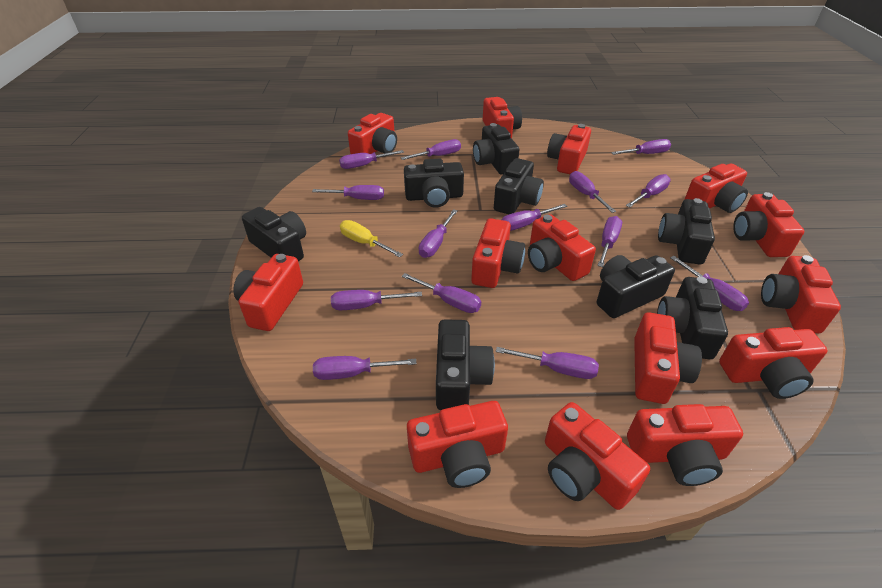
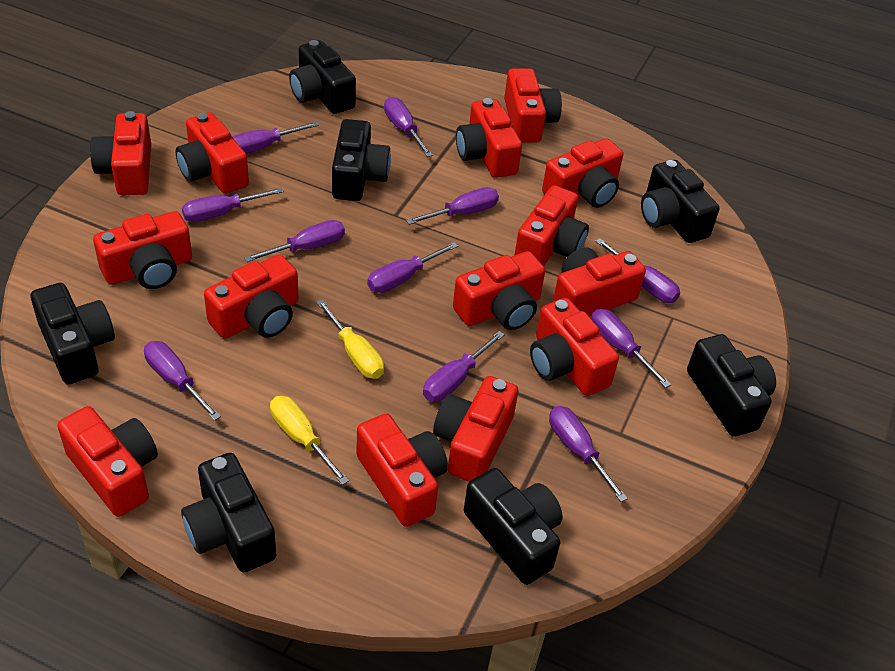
black camera: 8 -> 7
purple screwdriver: 14 -> 11
yellow screwdriver: 1 -> 2

